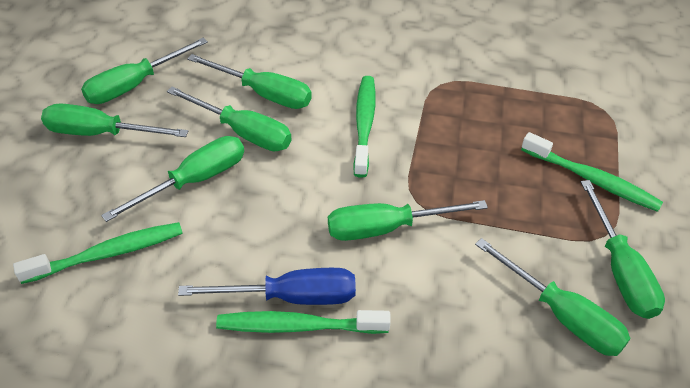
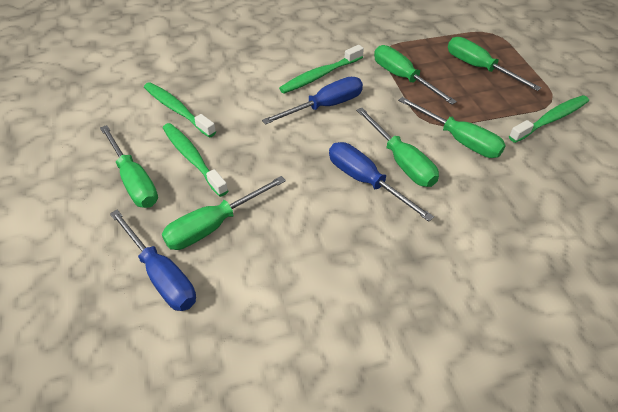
blue screwdriver: 1 -> 3
green screwdriver: 8 -> 6

